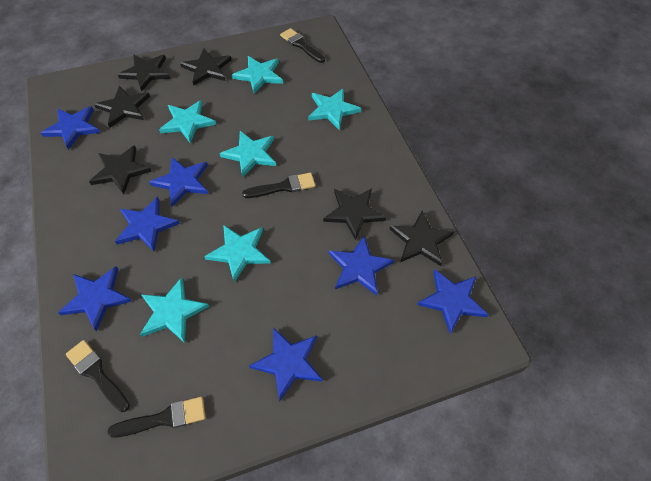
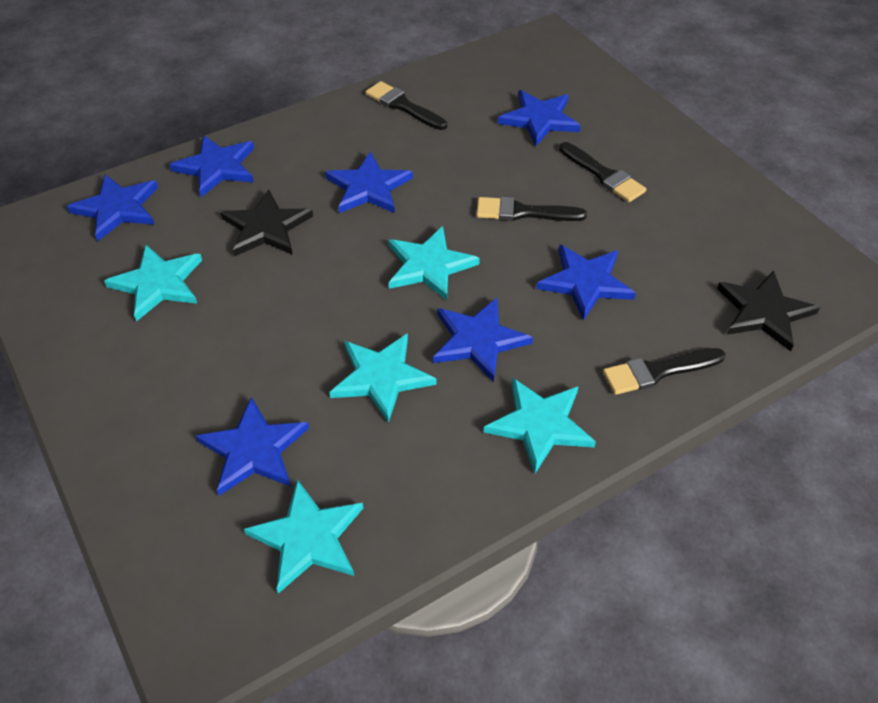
black star: 6 -> 2
turquoise star: 6 -> 5

